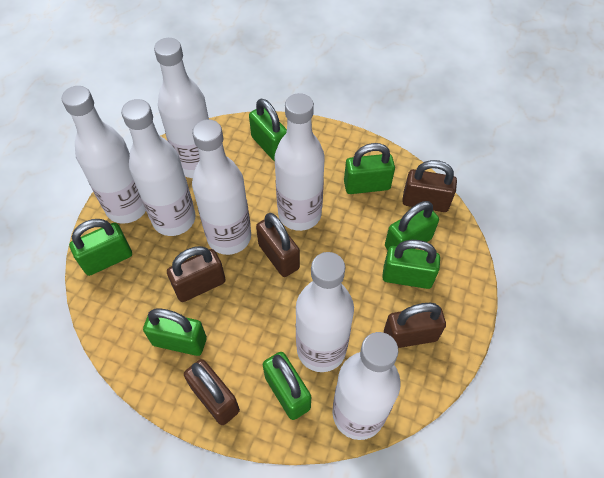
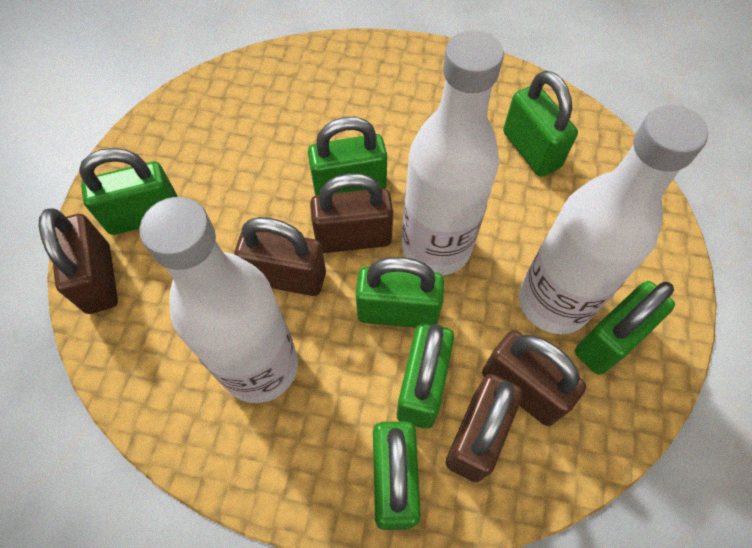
white bottle: 7 -> 3

